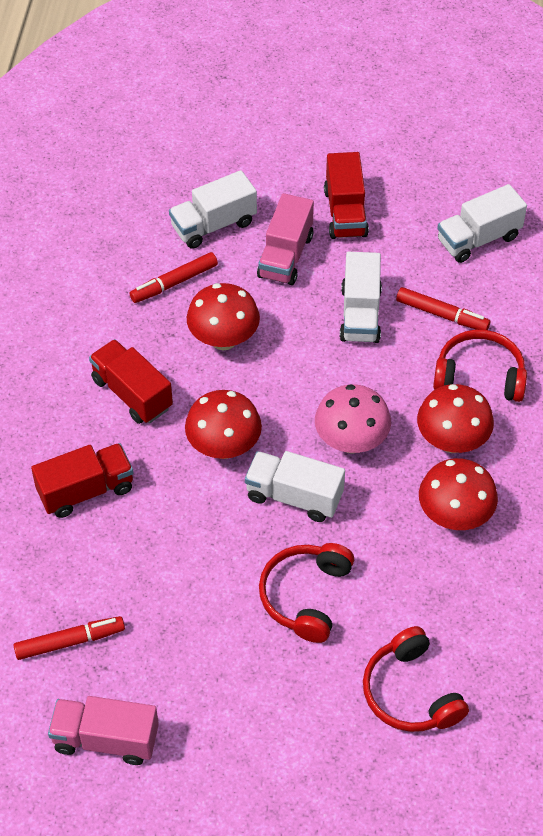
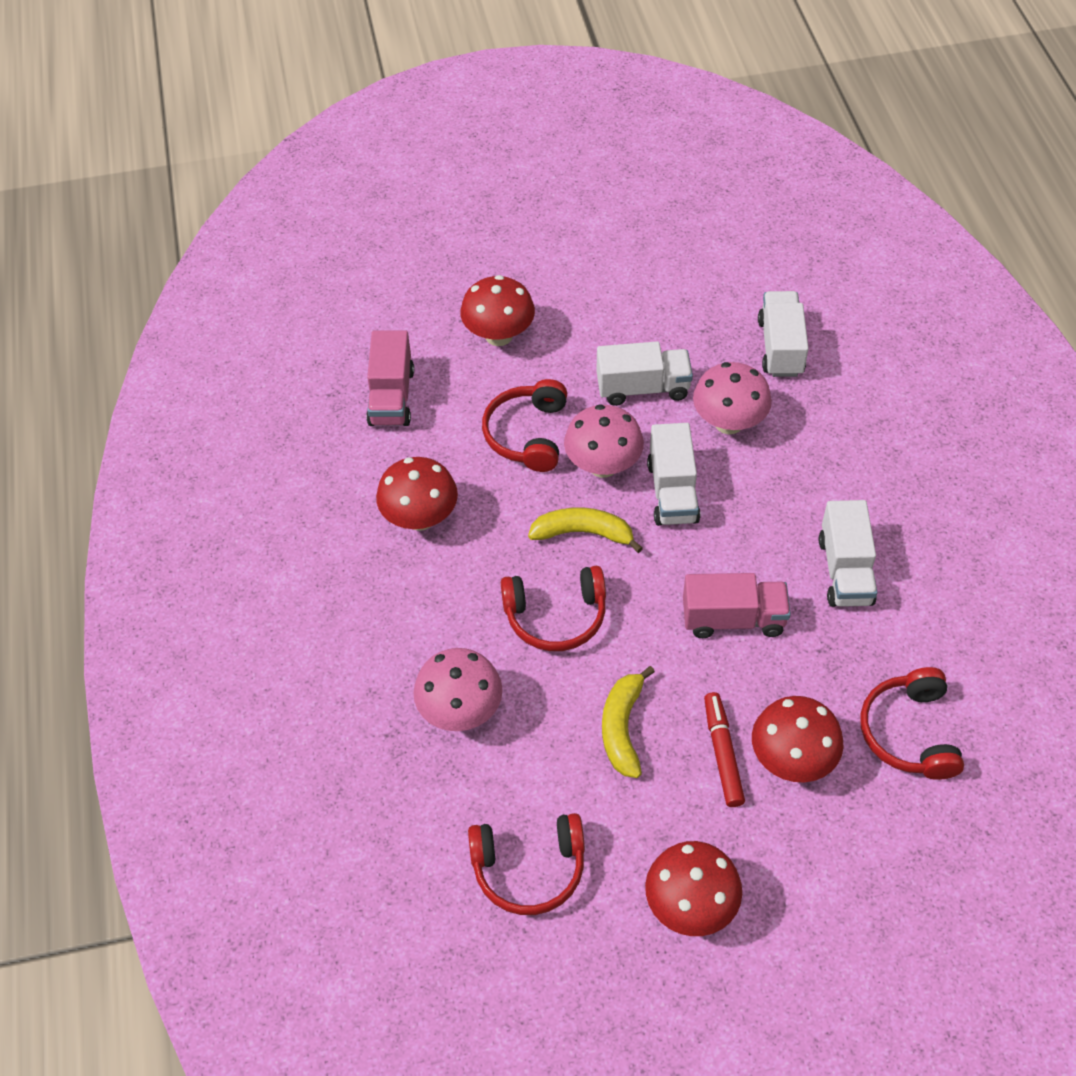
pink mushroom: 1 -> 3
red headphones: 3 -> 4
red marker: 3 -> 1
red truck: 3 -> 0
yellow banana: 0 -> 2

